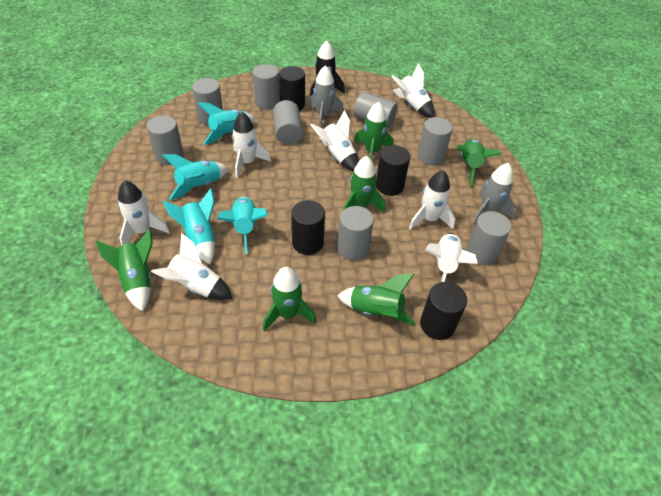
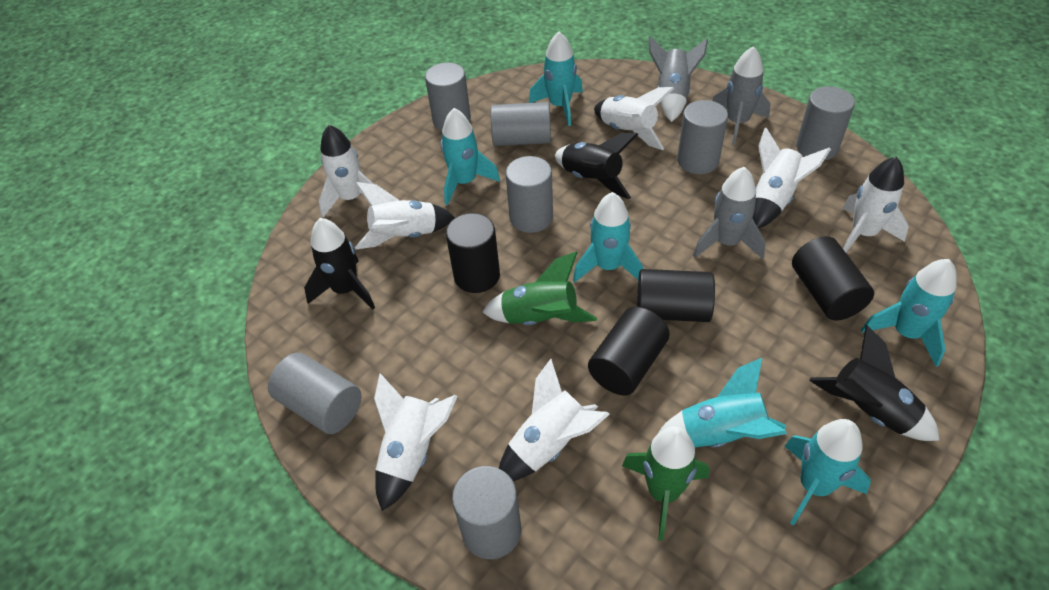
black rocket: 1 -> 3
green rocket: 6 -> 2
grey cylinder: 8 -> 7
grey rocket: 2 -> 3
turquoise rocket: 4 -> 6

